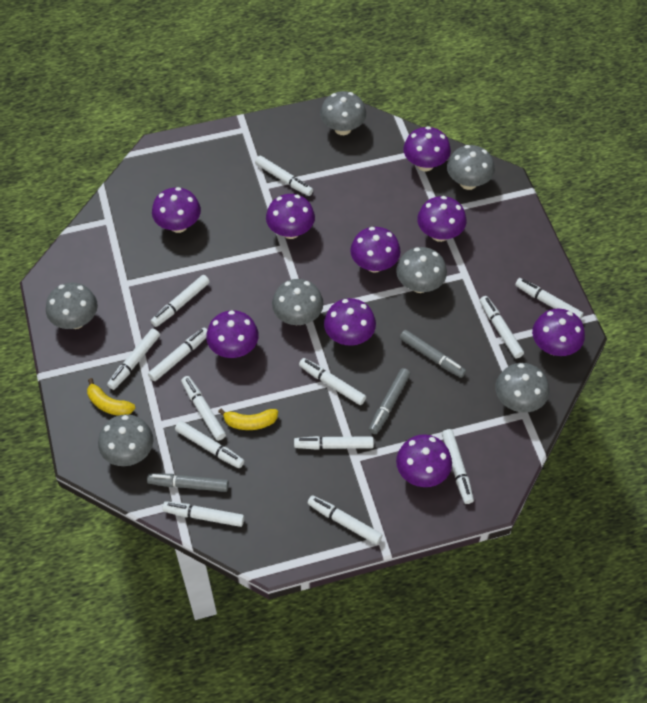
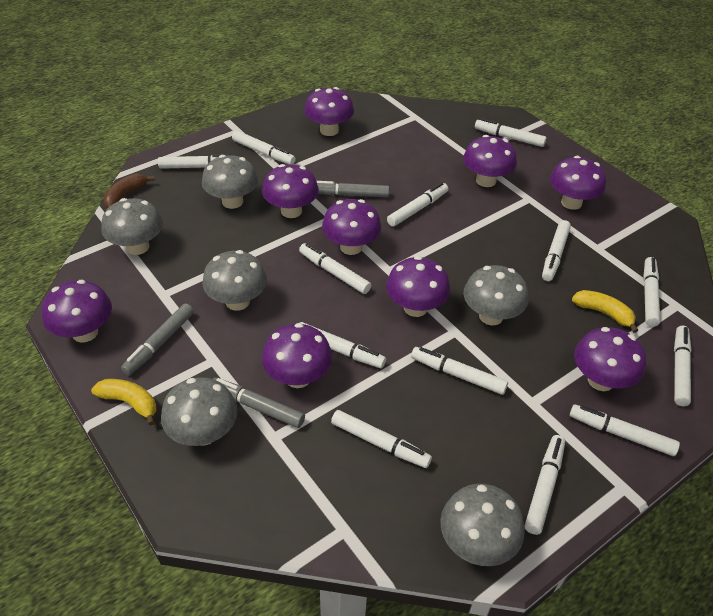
brown banana: 0 -> 1
grey mushroom: 7 -> 6

